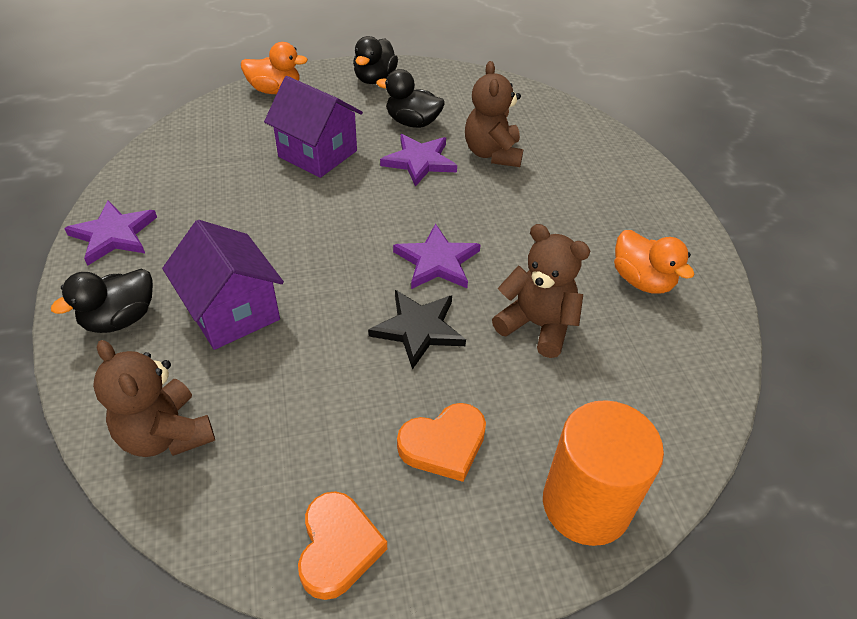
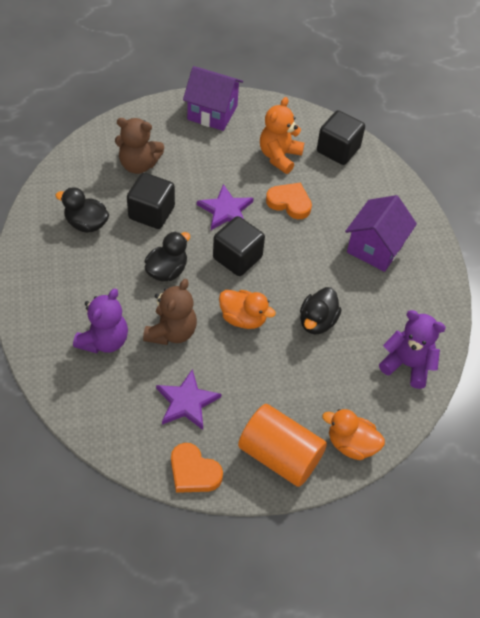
black cube: 0 -> 3
black star: 1 -> 0
brown teddy bear: 3 -> 2
orange teddy bear: 0 -> 1
purple star: 3 -> 2
purple teddy bear: 0 -> 2

